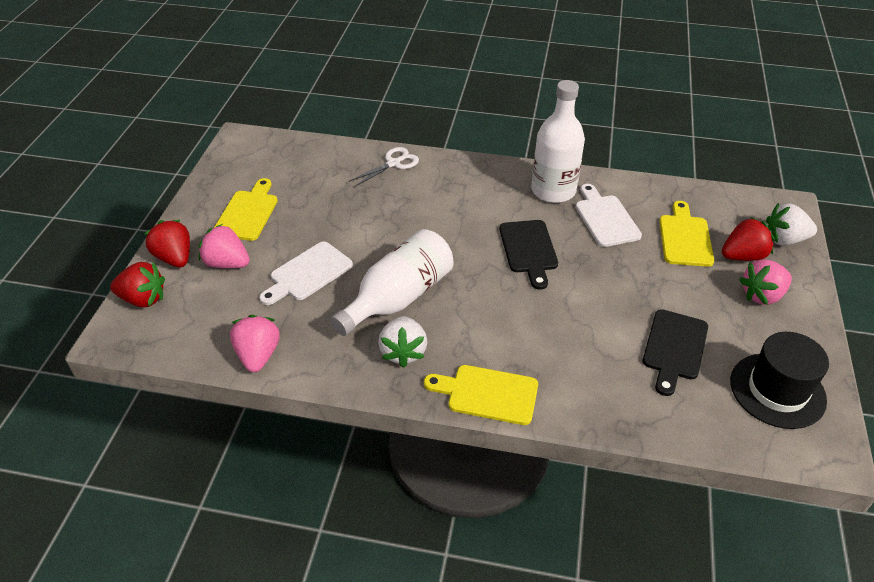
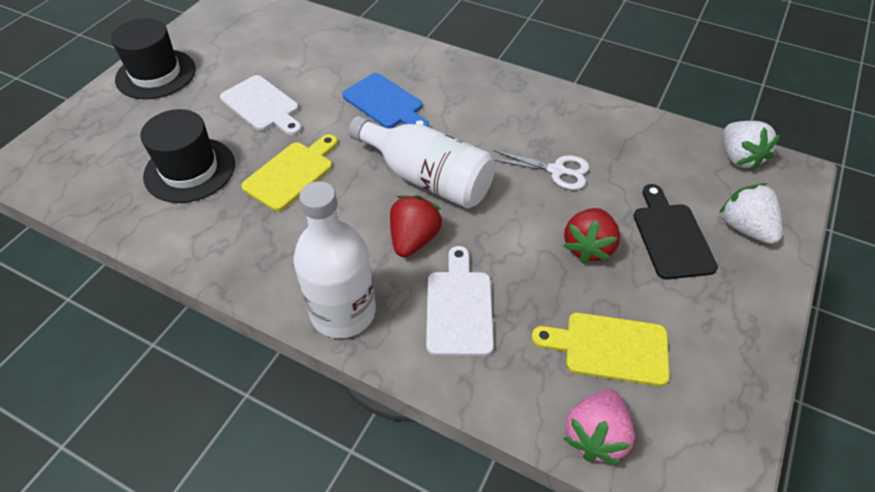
black cutting board: 2 -> 1
black hat: 1 -> 2
blue cutting board: 0 -> 1
pink strawberry: 3 -> 1
red strawberry: 3 -> 2
yellow cutting board: 3 -> 2

